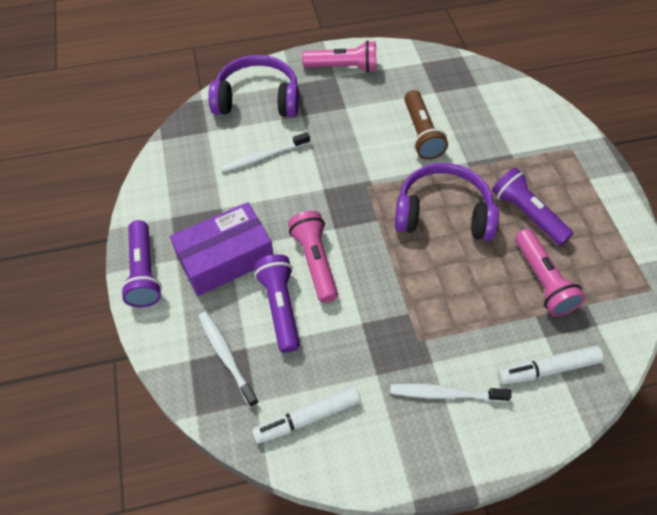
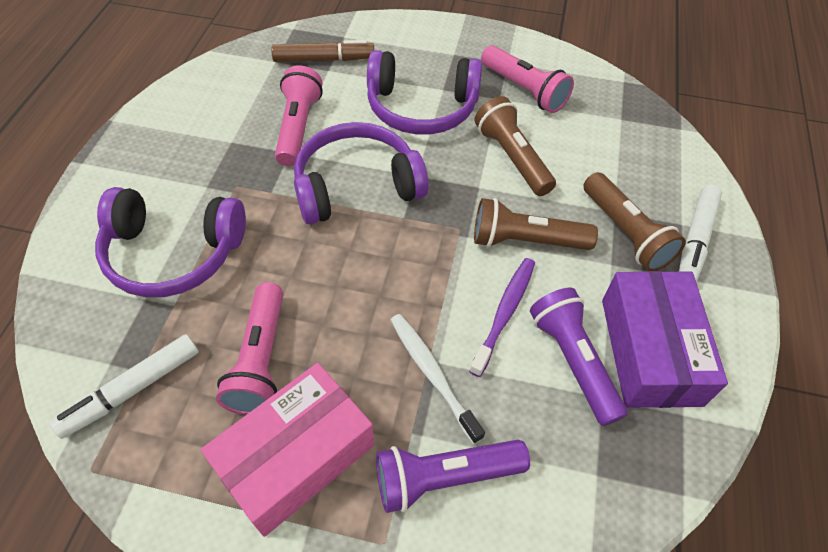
brown flashlight: 1 -> 3
brown marker: 0 -> 1
pink box: 0 -> 1
purple flashlight: 3 -> 2
purple headphones: 2 -> 3
purple toothbrush: 0 -> 1
white toothbrush: 3 -> 1

